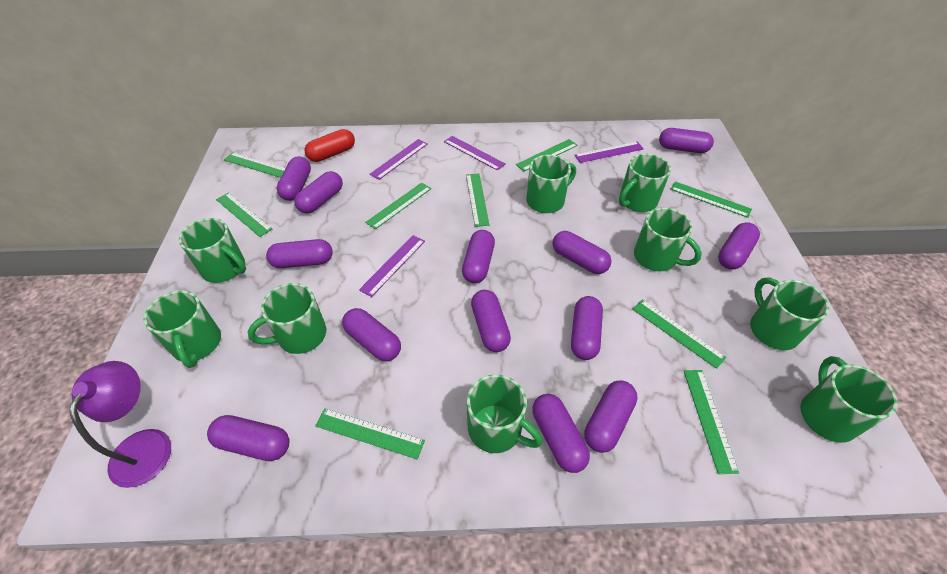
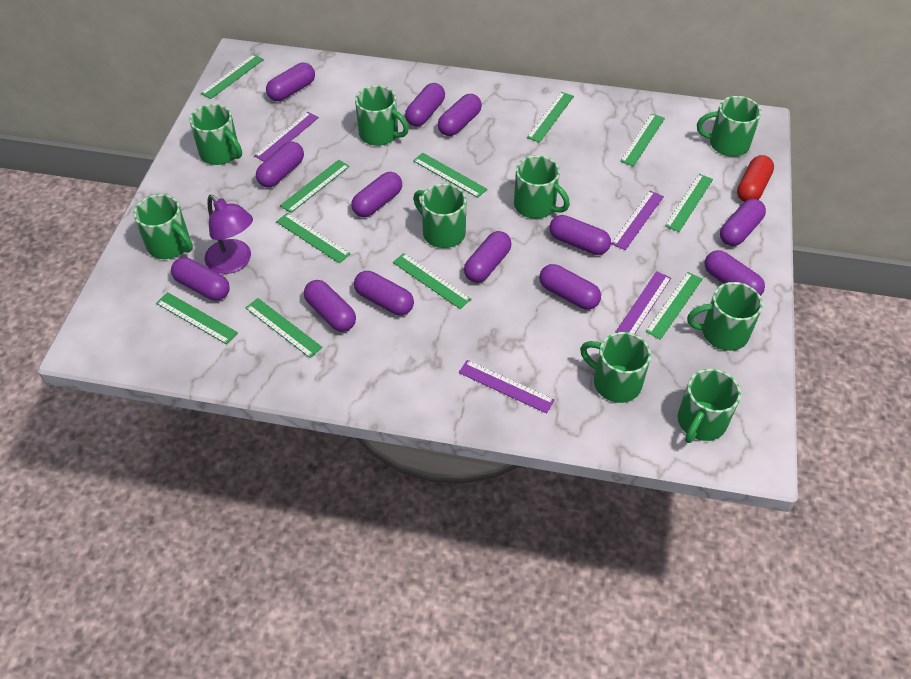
green ruler: 9 -> 11

